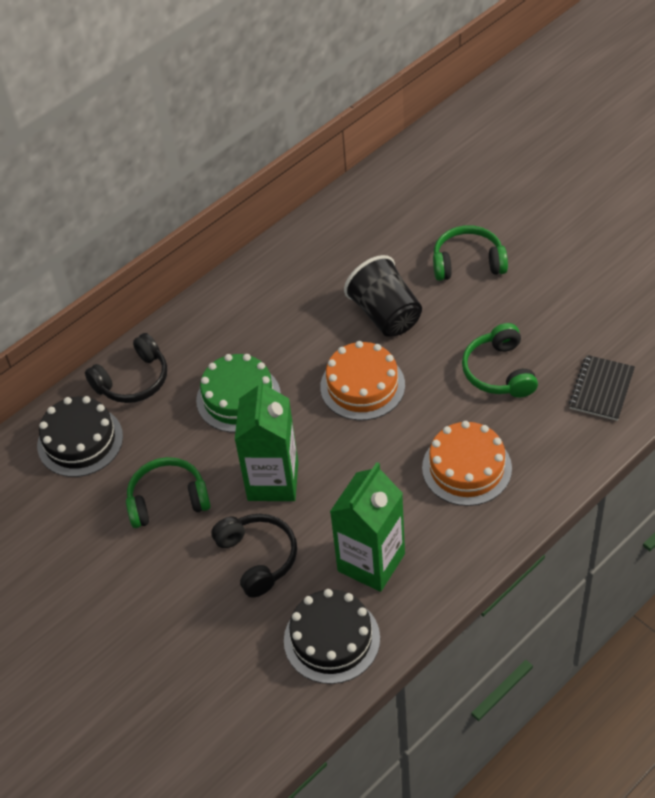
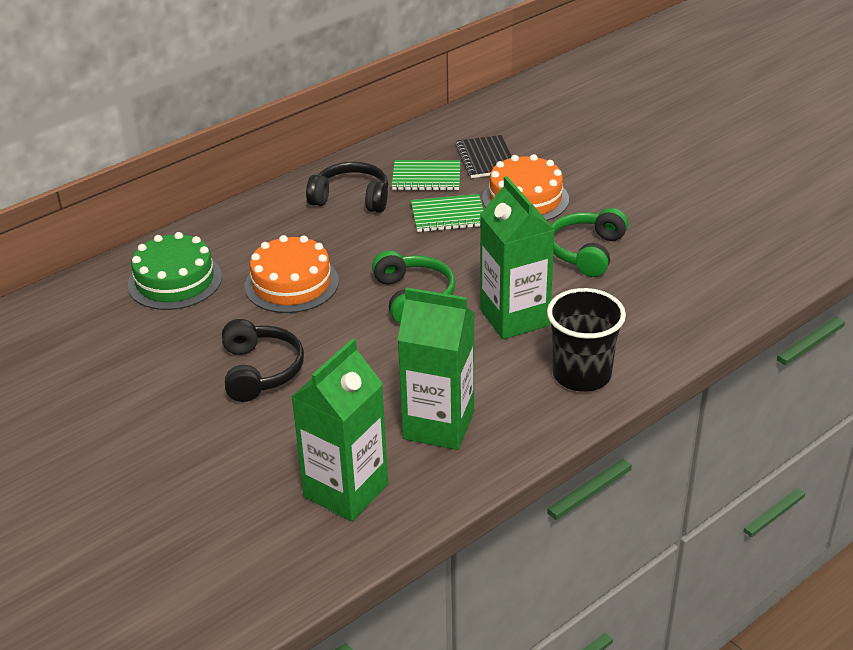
black cake: 2 -> 0
green carton: 2 -> 3
green headphones: 3 -> 2
green notebook: 0 -> 2

